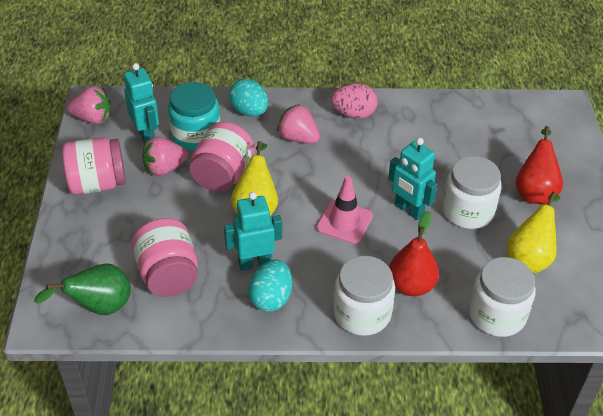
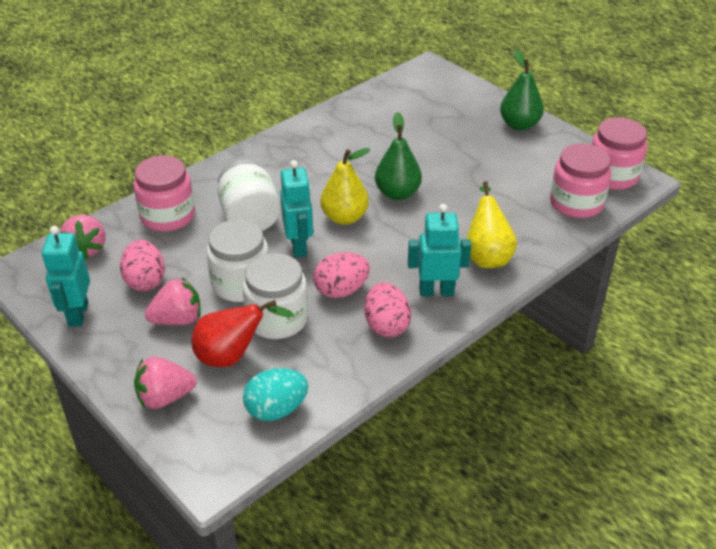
green pear: 1 -> 2
pink egg: 1 -> 3
pink traffic cone: 1 -> 0
red pear: 2 -> 1
turquoise egg: 2 -> 1
turquoise jar: 1 -> 0

